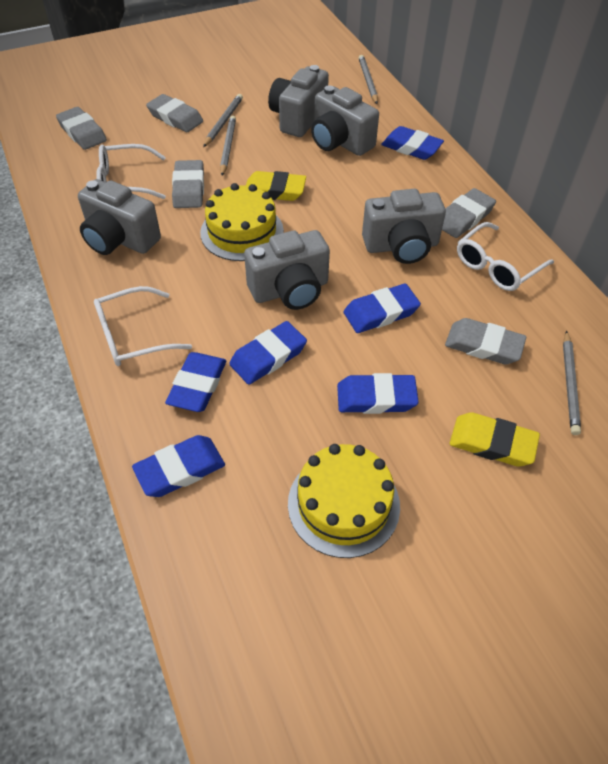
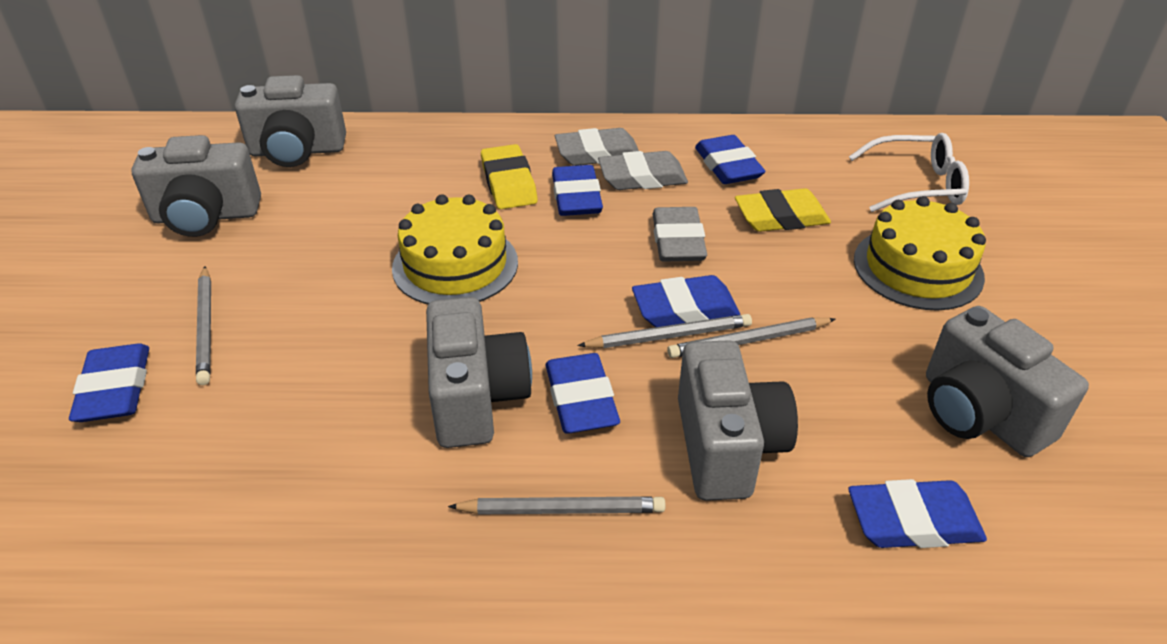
grey eraser: 5 -> 3
white glasses: 3 -> 1

